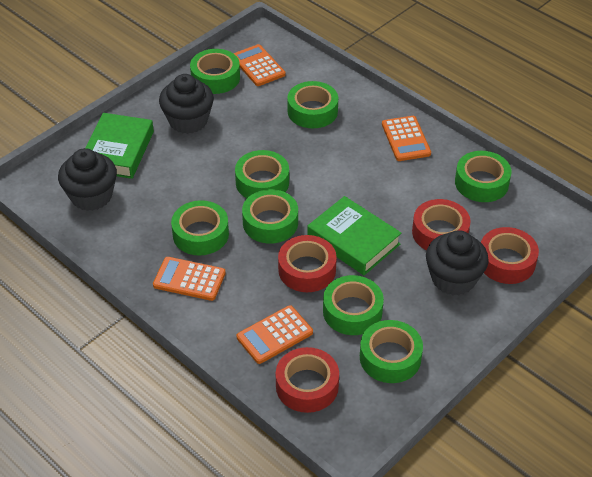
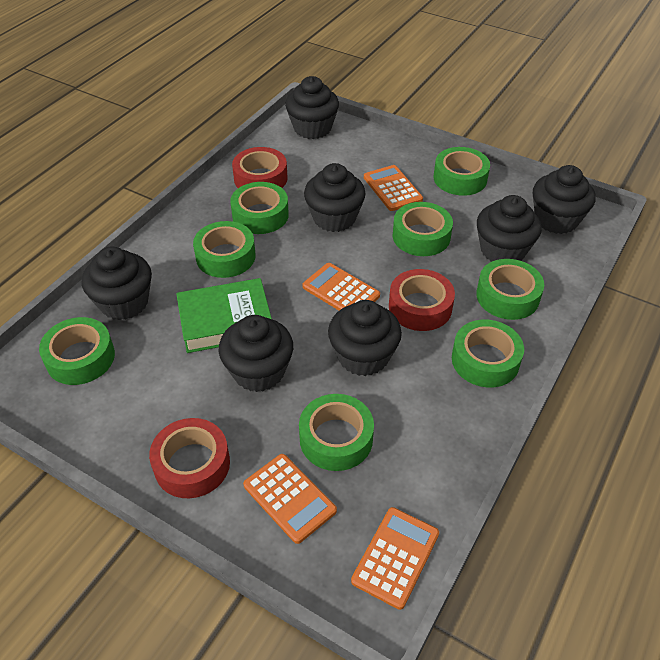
black cupcake: 3 -> 7
green book: 2 -> 1
red tape: 4 -> 3

